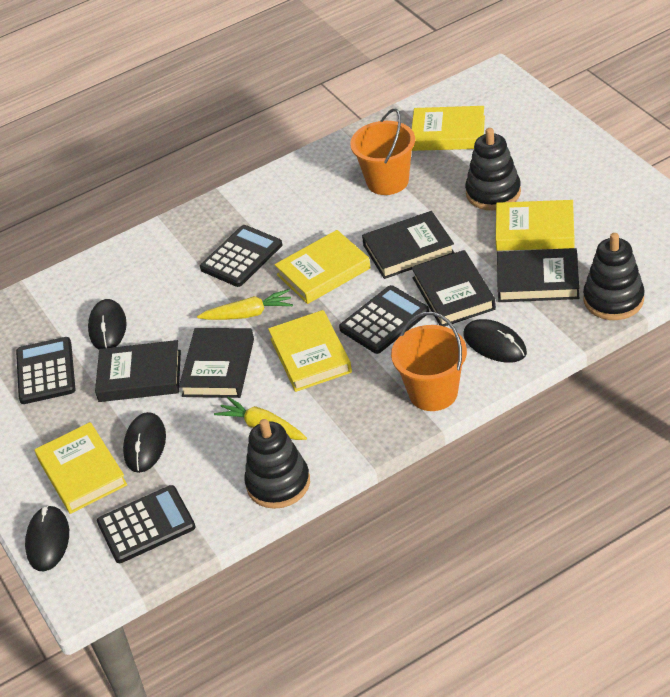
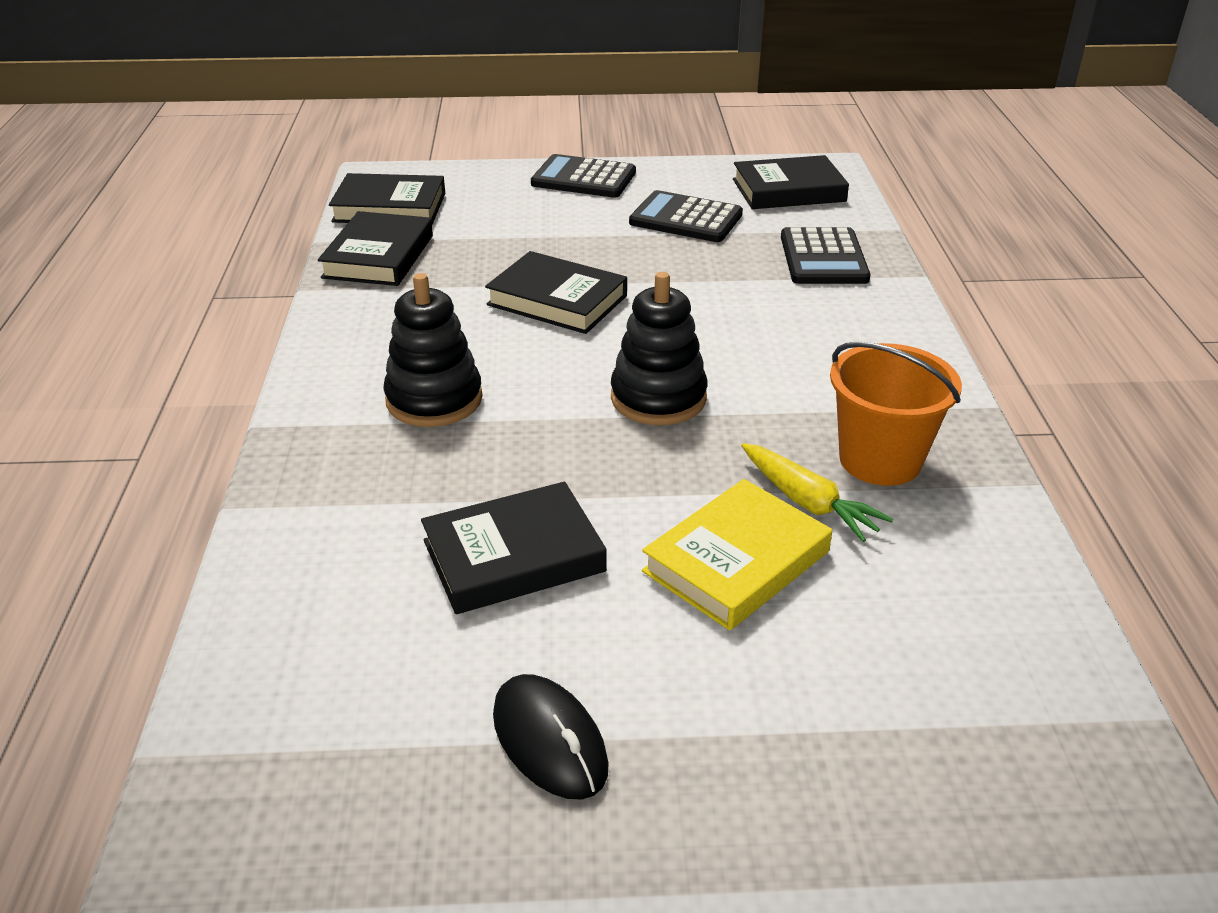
black calculator: 4 -> 3
black mouse: 4 -> 1
black stacking toy: 3 -> 2
orange bucket: 2 -> 1
yellow book: 5 -> 1
yellow carrot: 2 -> 1

